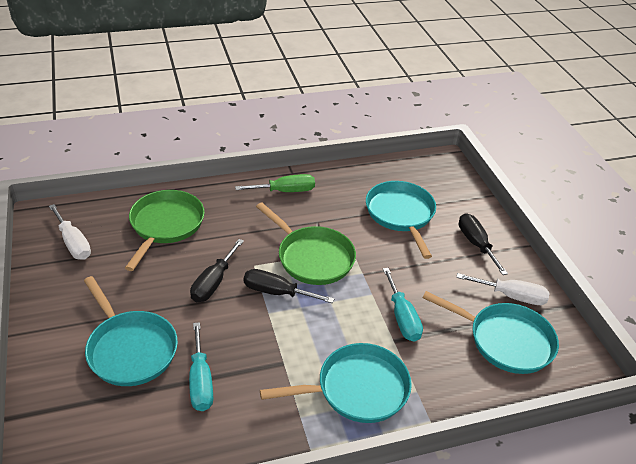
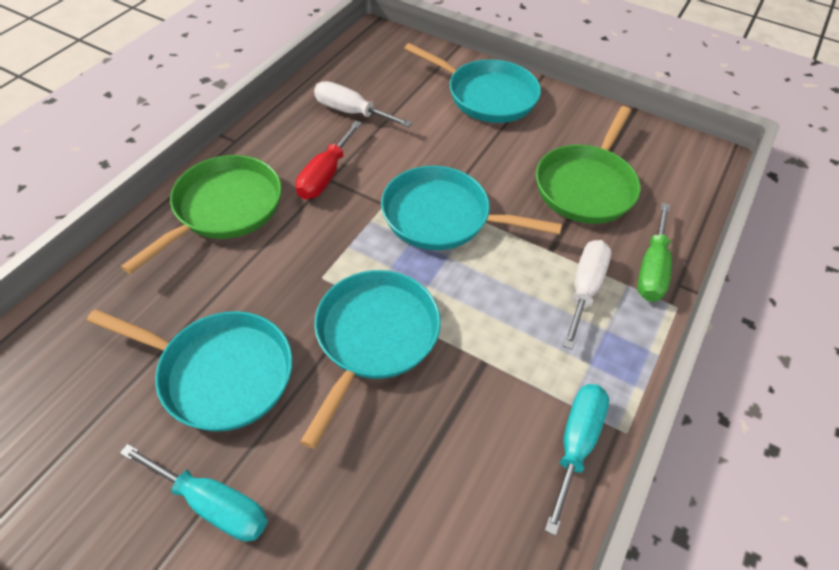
black screwdriver: 3 -> 0
red screwdriver: 0 -> 1

